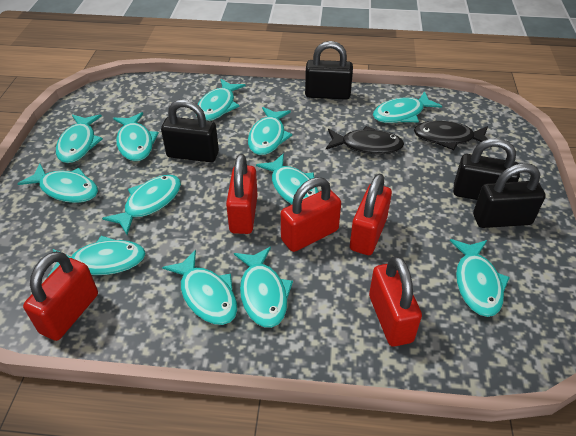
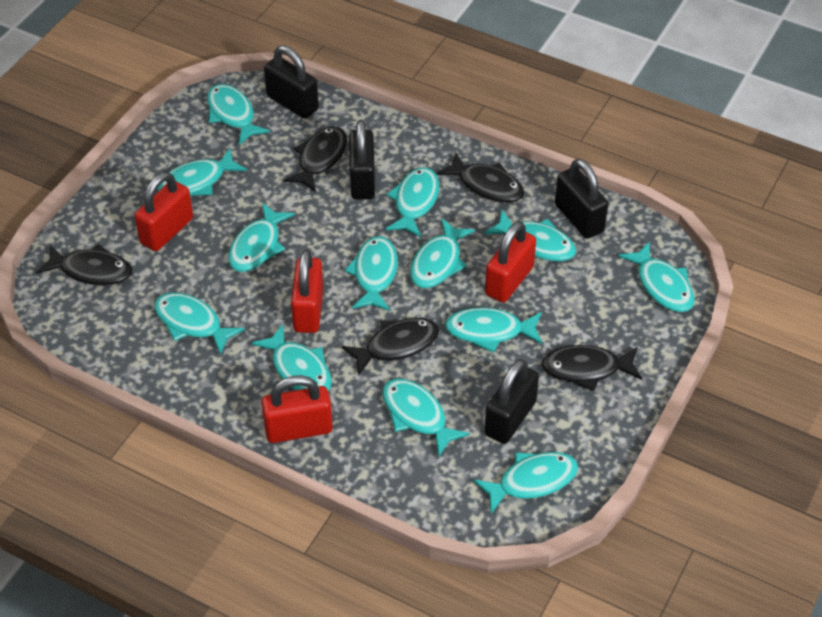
black fish: 2 -> 5
red padlock: 5 -> 4
turquoise fish: 12 -> 13

